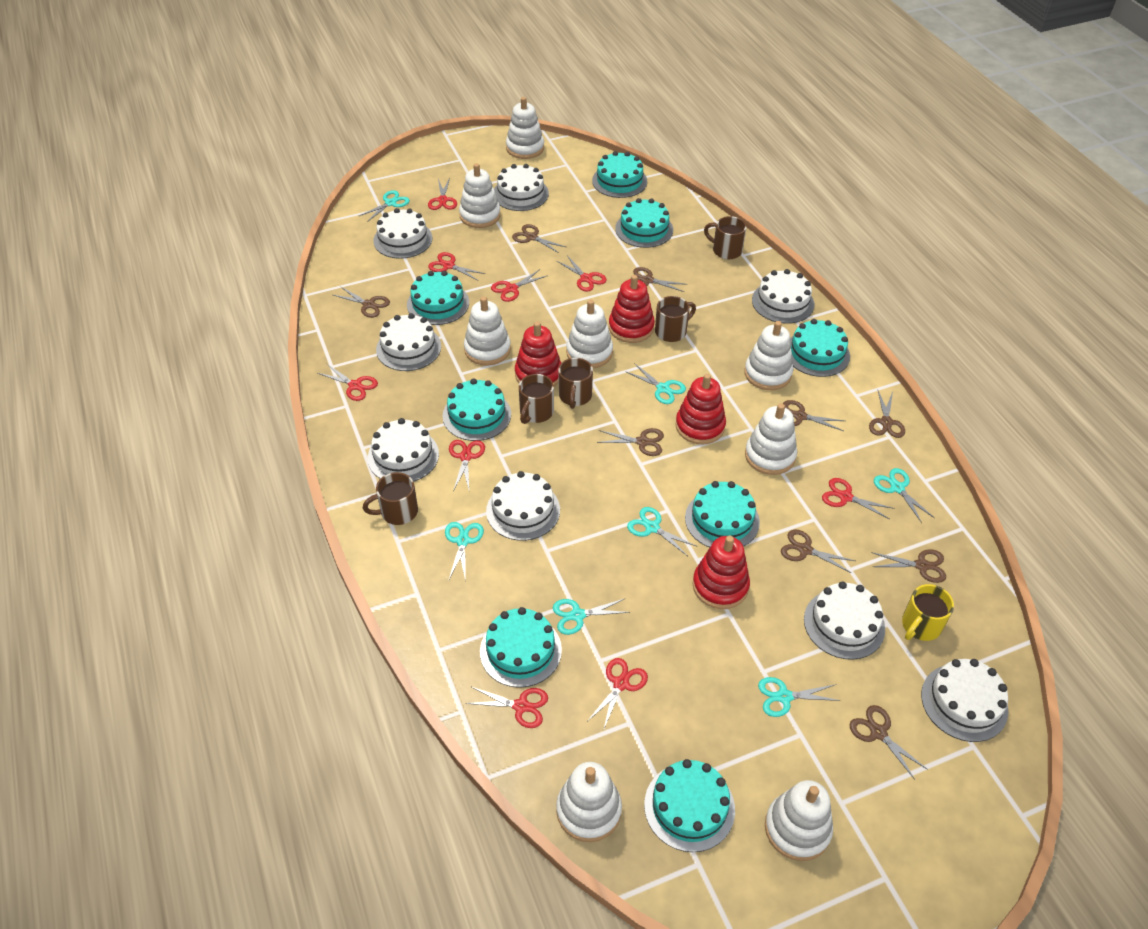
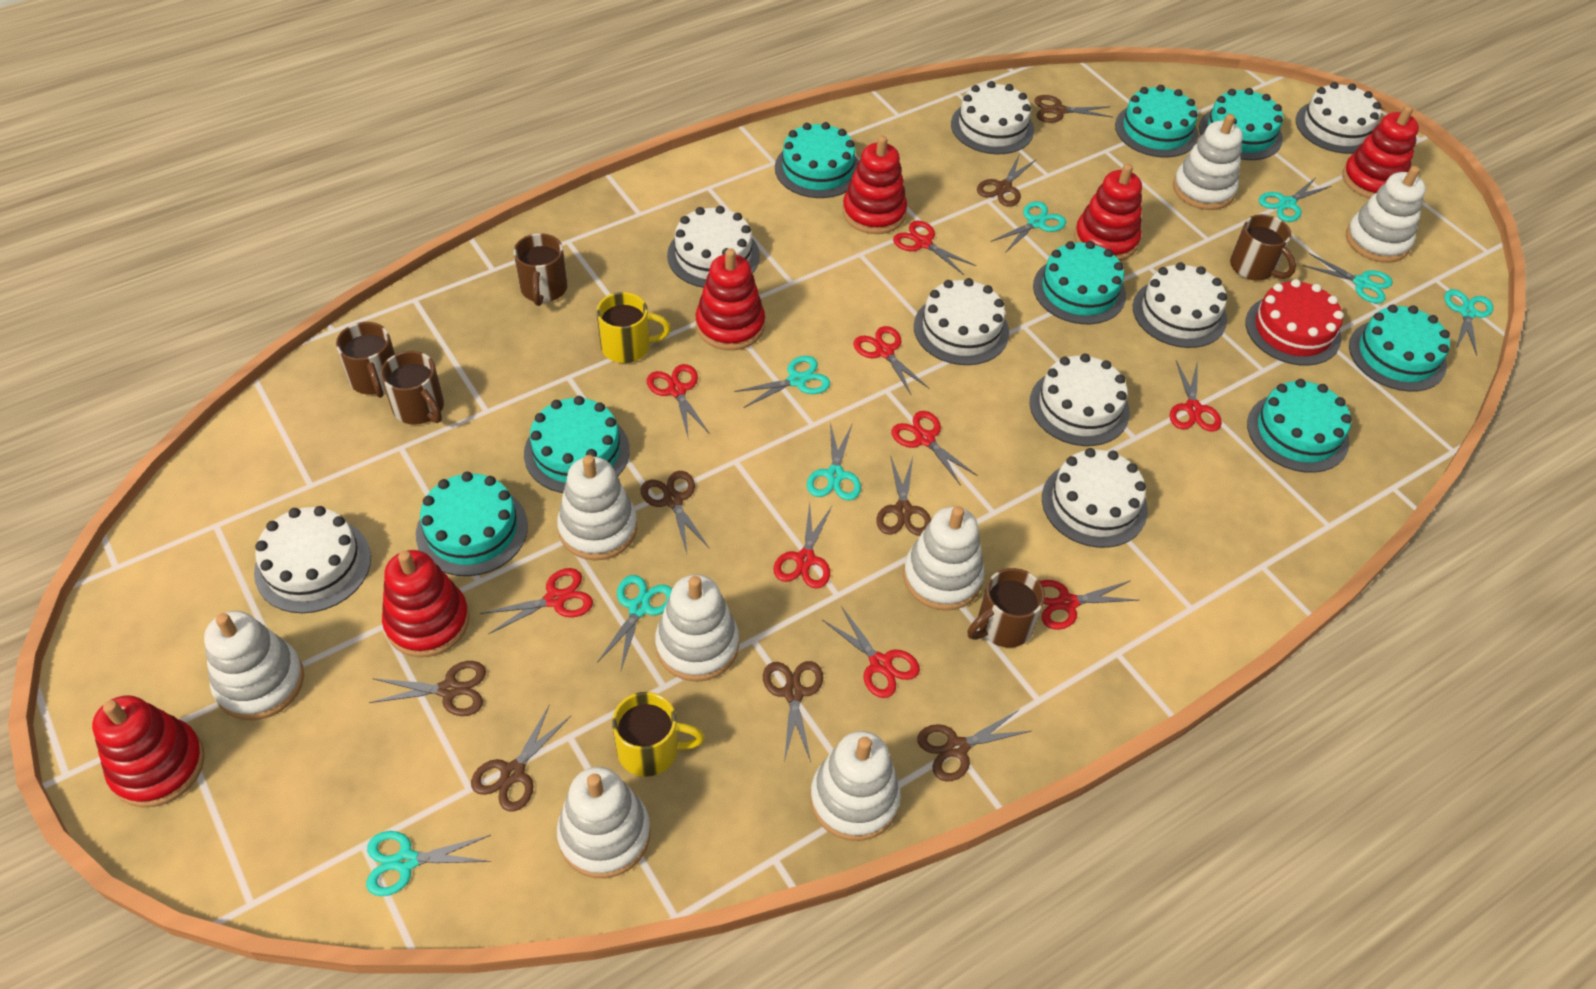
brown scissors: 9 -> 8
red cake: 0 -> 1
red stacking toy: 4 -> 6
turquoise scissors: 7 -> 8
yellow mug: 1 -> 2

